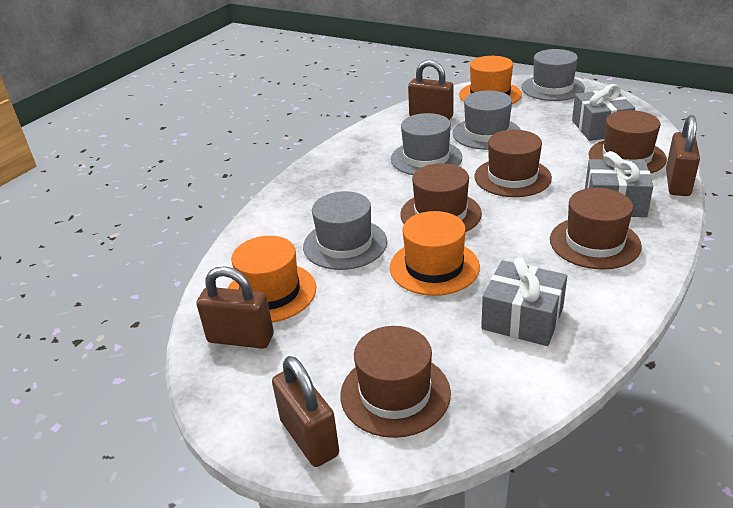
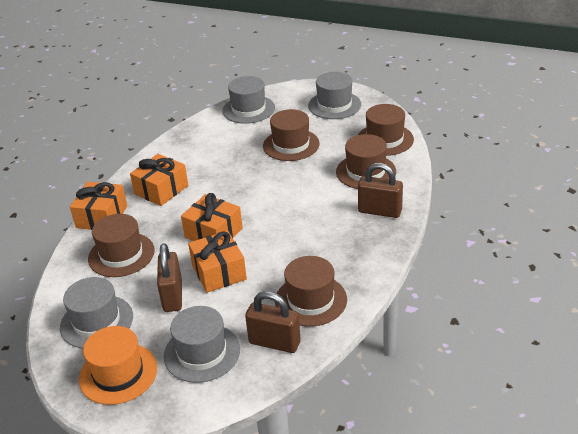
brown padlock: 4 -> 3
grey gift: 3 -> 0
orange gift: 0 -> 4
orange hat: 3 -> 1

